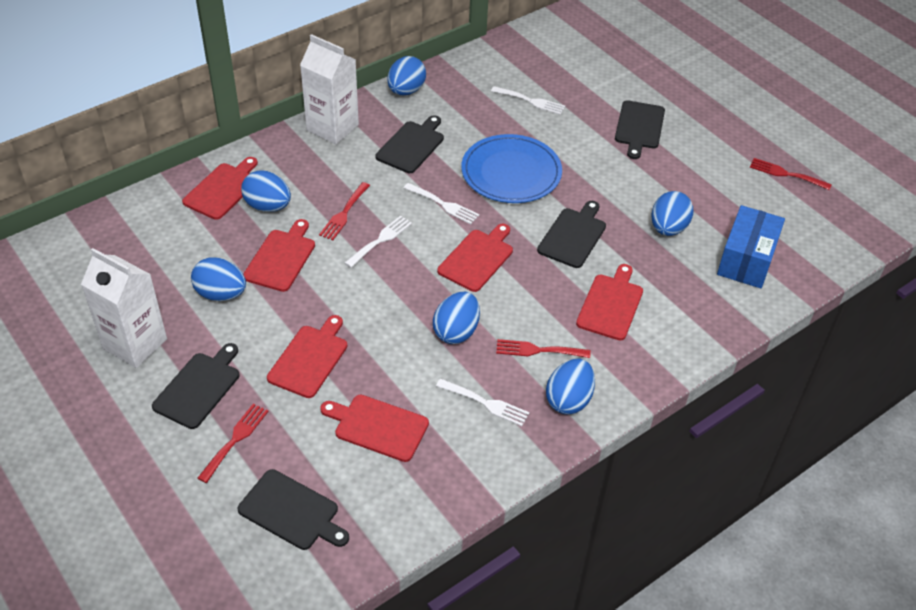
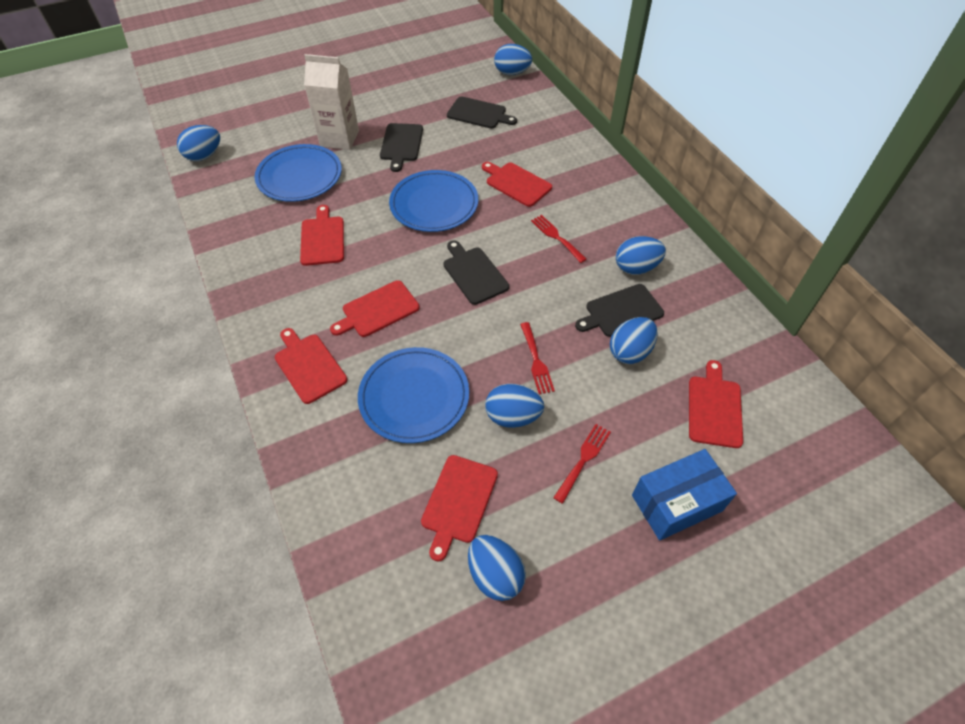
black cutting board: 5 -> 4
blue plate: 1 -> 3
red fork: 4 -> 3
white carton: 2 -> 1
white fork: 4 -> 0

